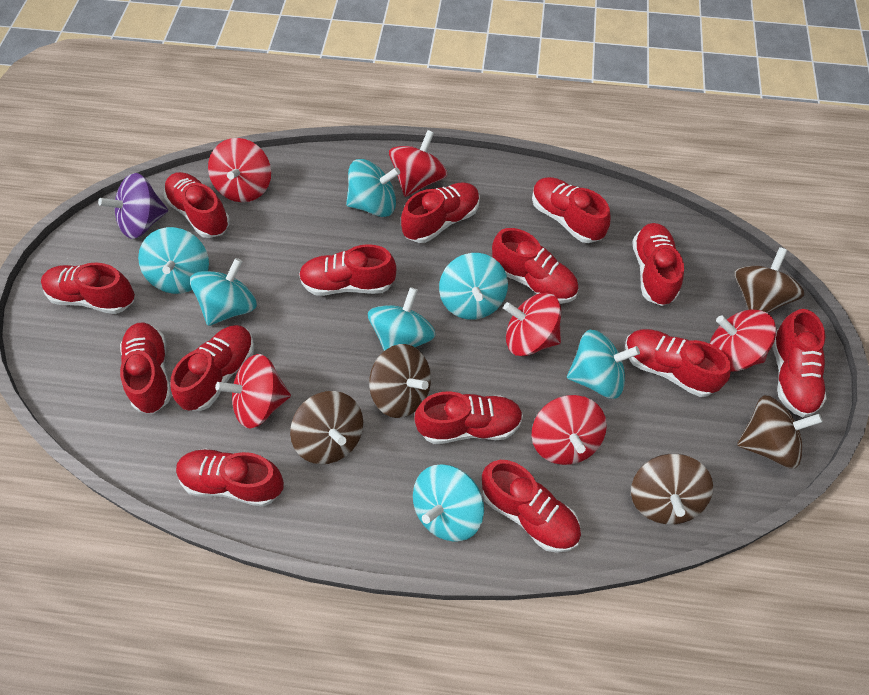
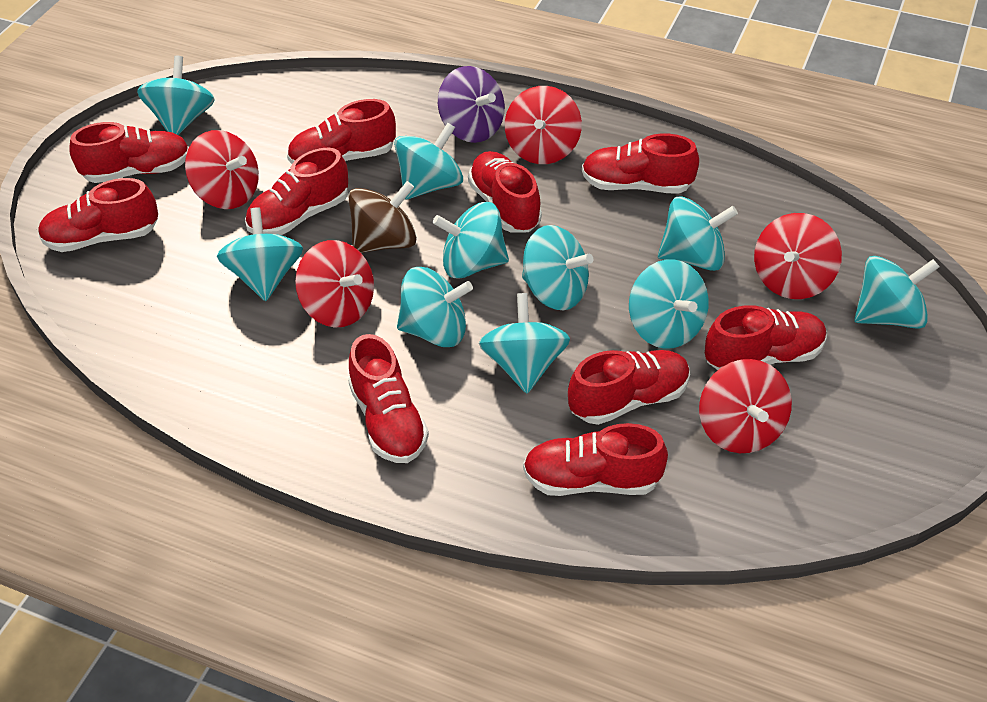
brown spinning top: 5 -> 1
red shoe: 14 -> 10
red spinning top: 6 -> 5
turquoise spinning top: 7 -> 10

